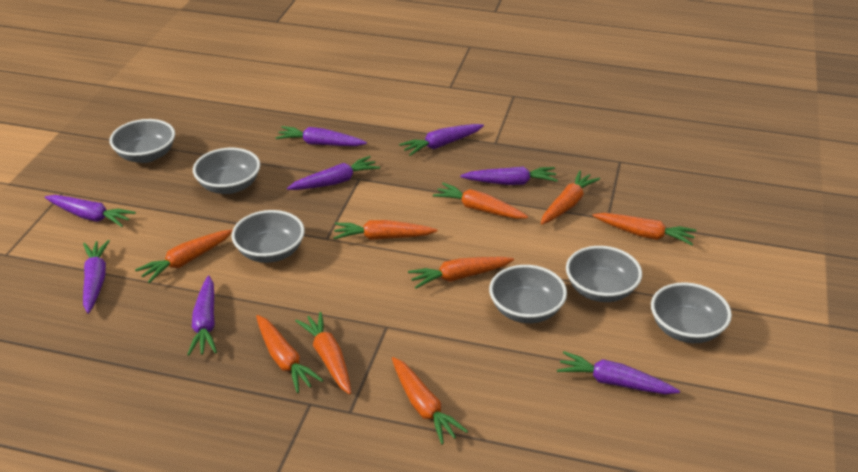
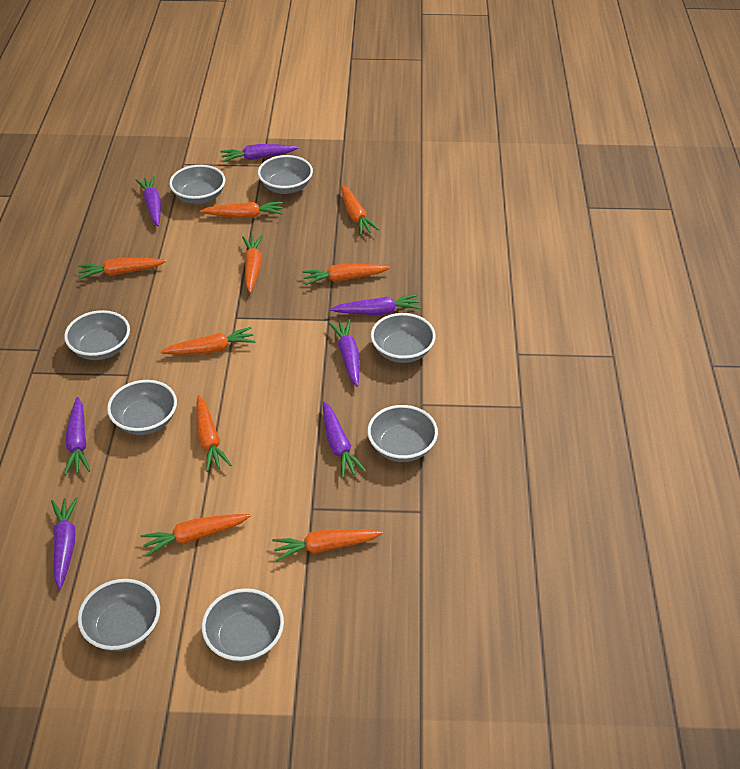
grey bowl: 6 -> 8
purple carrot: 8 -> 7

